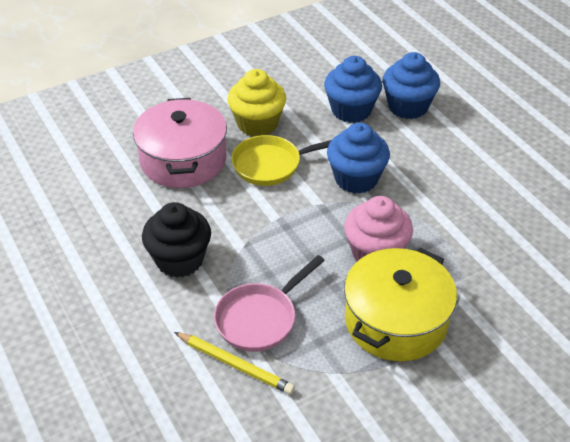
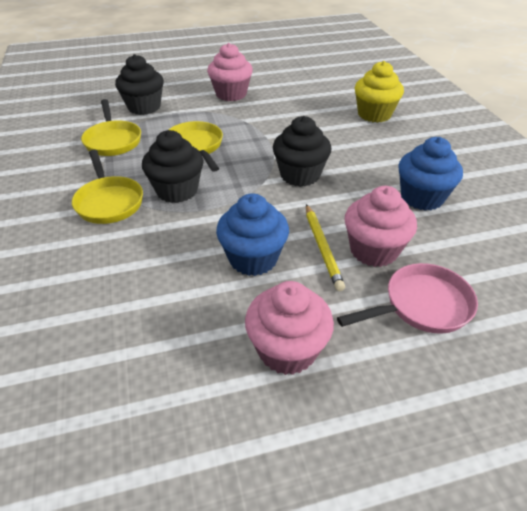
black cupcake: 1 -> 3
blue cupcake: 3 -> 2
pink cupcake: 1 -> 3
pink pot: 1 -> 0
yellow pan: 1 -> 3
yellow pot: 1 -> 0

